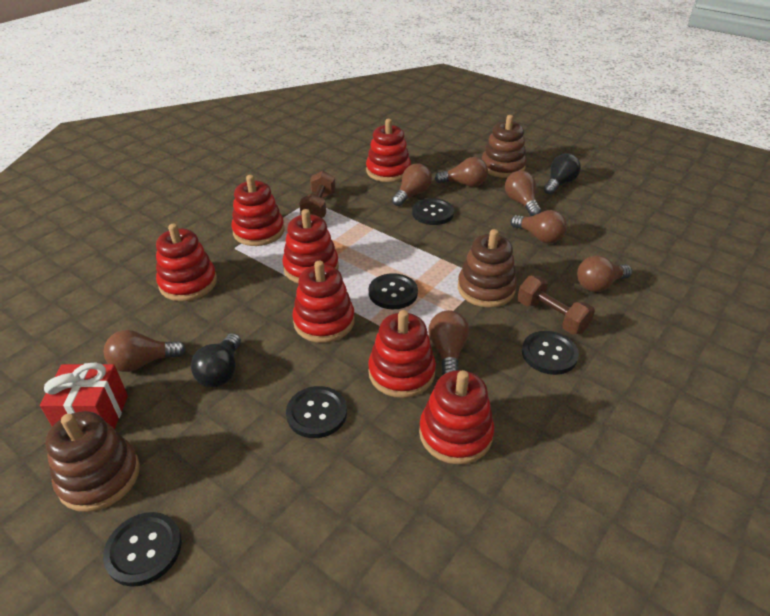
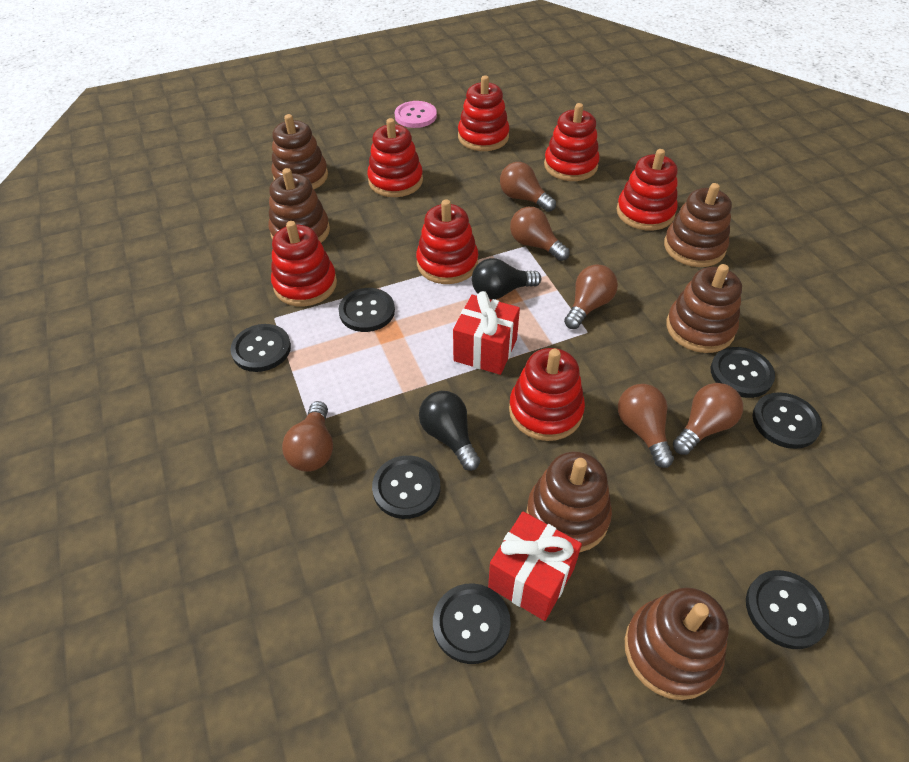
black button: 5 -> 7
brown dumbbell: 2 -> 0
brown light bulb: 7 -> 6
brown stacking toy: 3 -> 6
pink button: 0 -> 1
red gift: 1 -> 2

